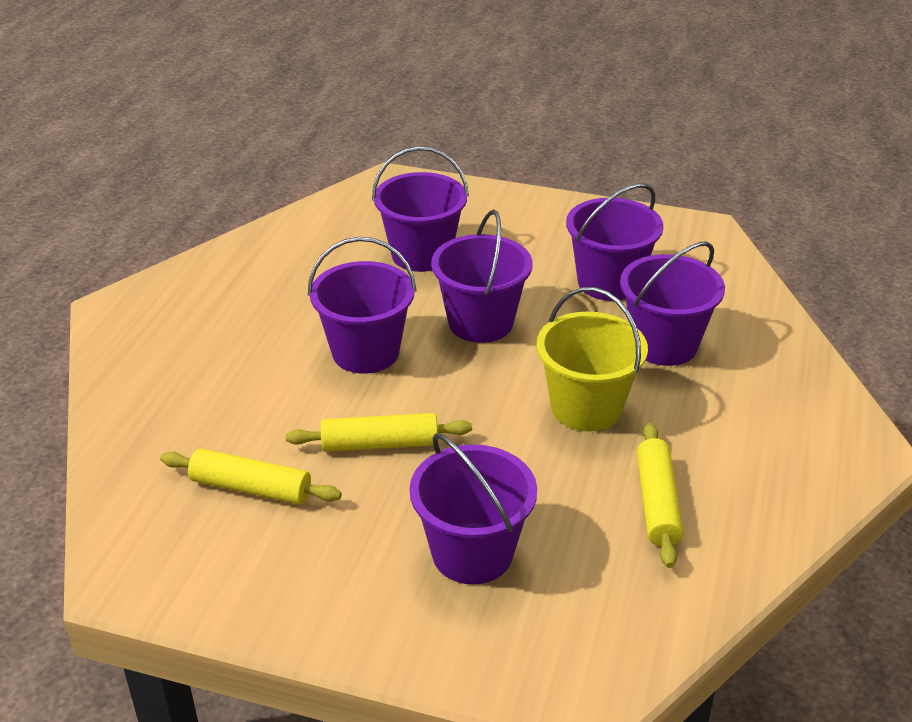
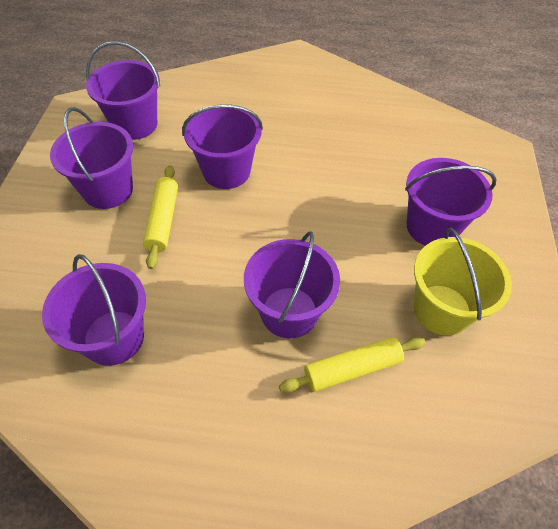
yellow rolling pin: 3 -> 2

